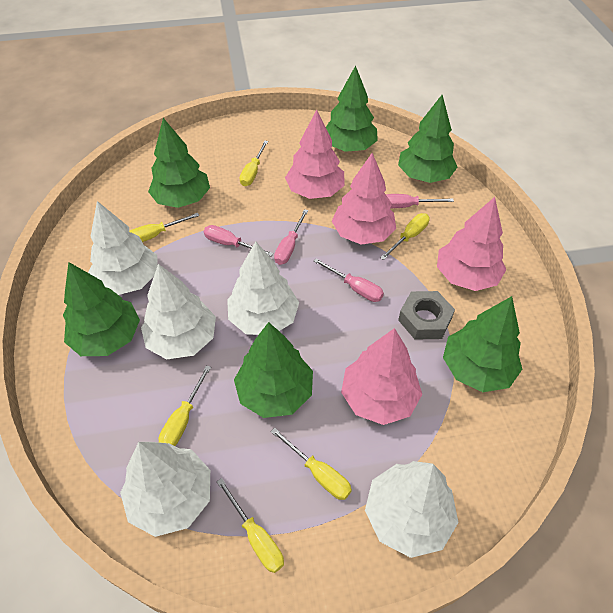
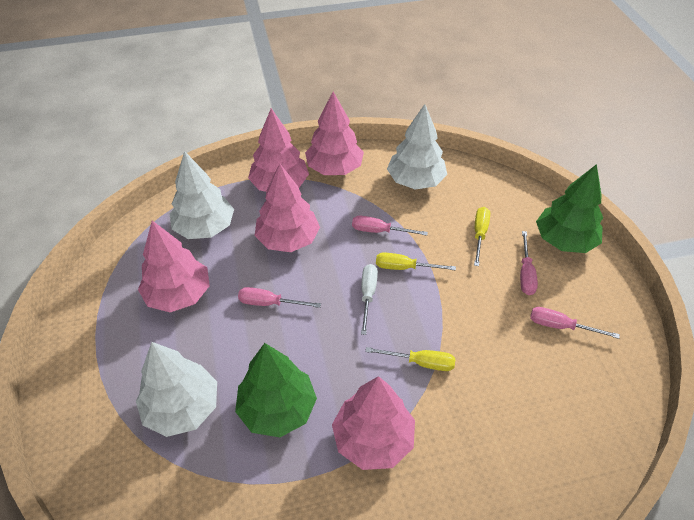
green tree: 6 -> 2
grey nut: 1 -> 0
pink tree: 4 -> 5
white screwdriver: 0 -> 1
white tree: 5 -> 3
yellow screwdriver: 6 -> 3

